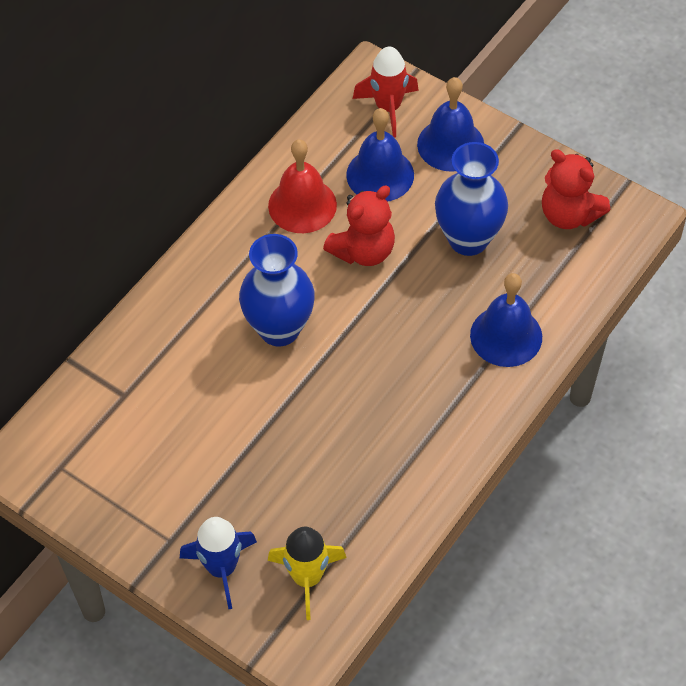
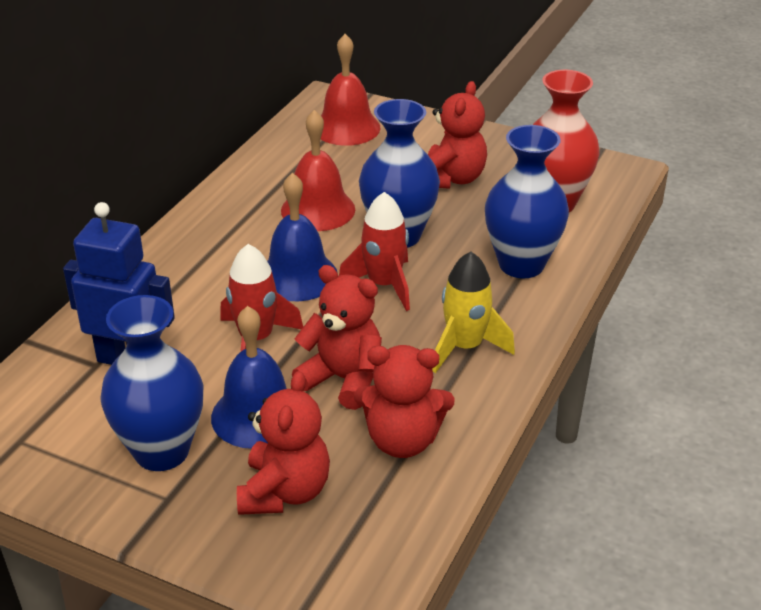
blue bell: 3 -> 2
blue robot: 0 -> 1
blue rocket: 1 -> 0
blue vase: 2 -> 3
red bell: 1 -> 2
red rocket: 1 -> 2
red teddy bear: 2 -> 4
red vase: 0 -> 1

